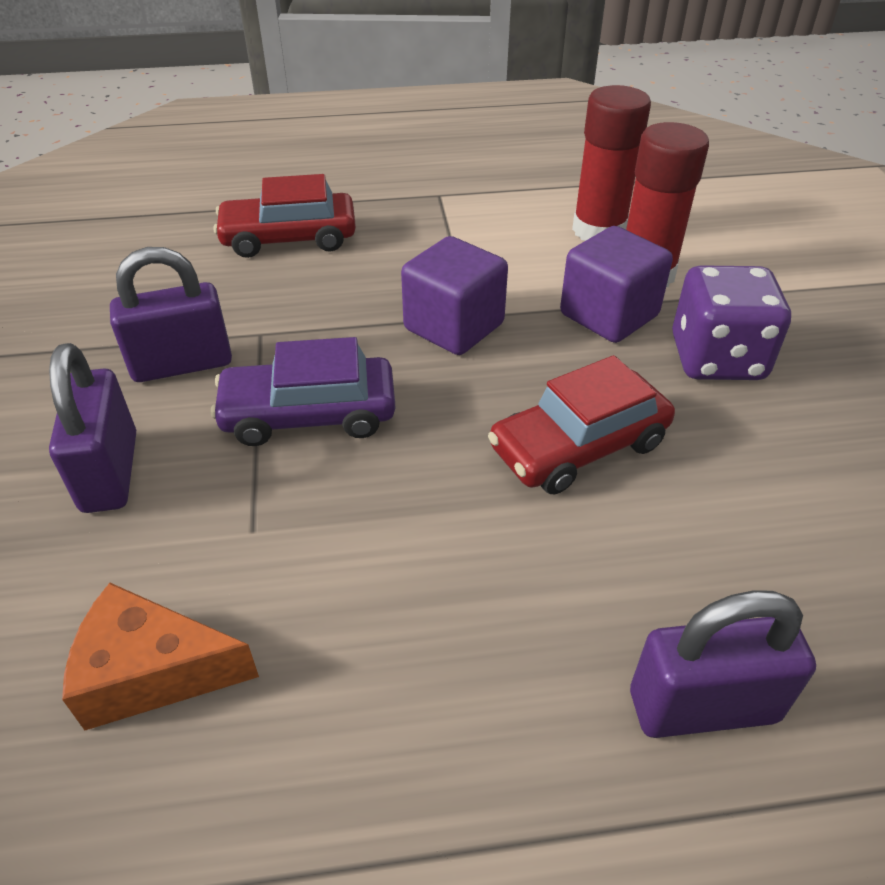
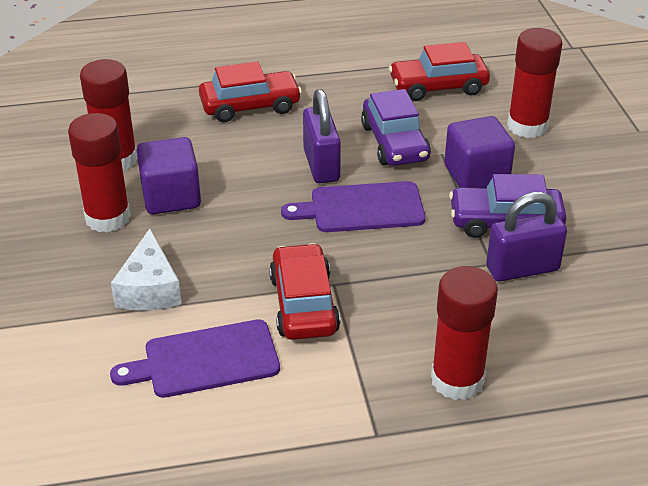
orange cheese: 1 -> 0
purple car: 1 -> 2
purple cutting board: 0 -> 2
purple dice: 1 -> 0
purple padlock: 3 -> 2
red car: 2 -> 3
red glue stick: 2 -> 4
white cheese: 0 -> 1

